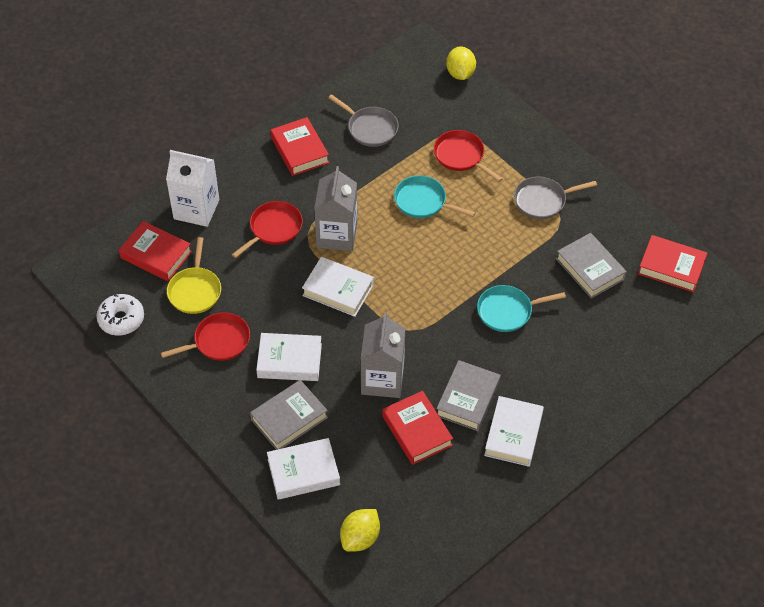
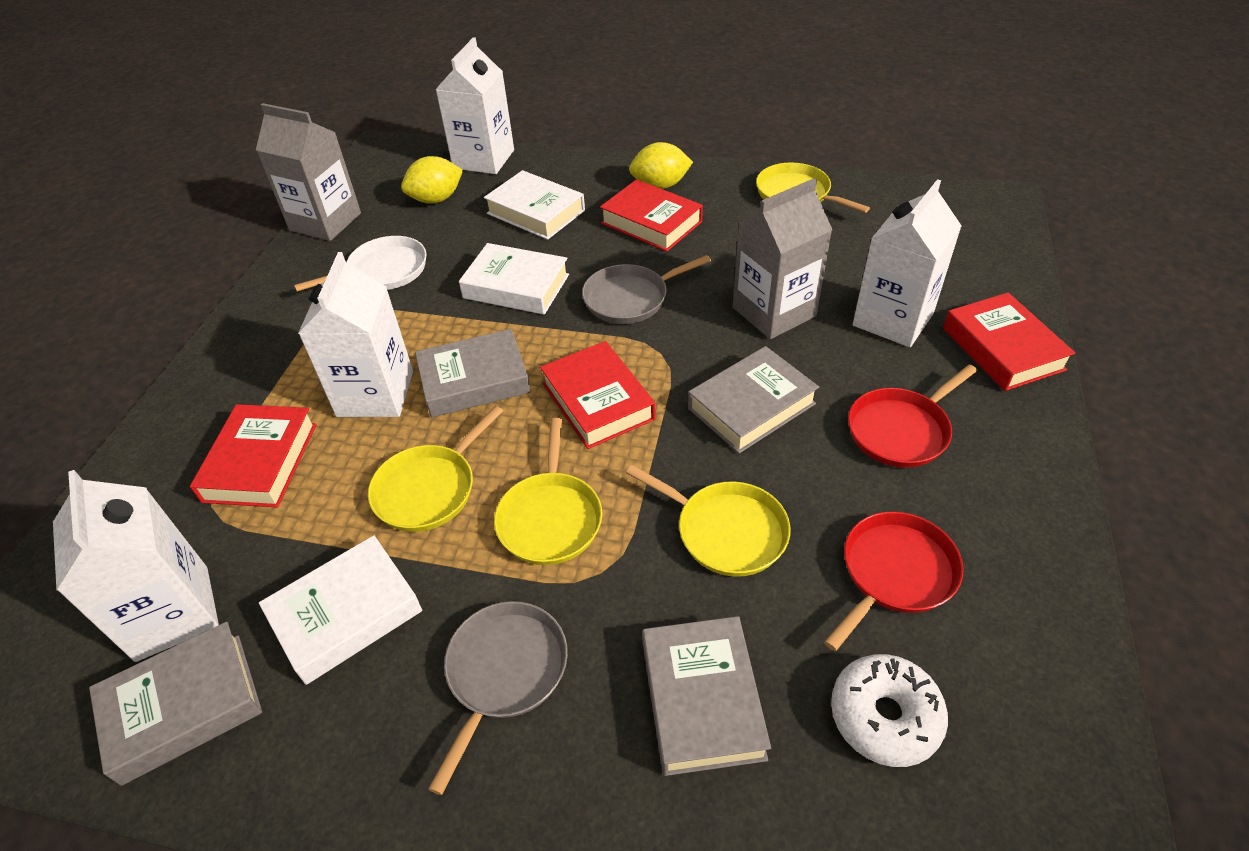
grey book: 3 -> 4
red pan: 3 -> 2
turquoise pan: 2 -> 0
white book: 4 -> 3
white carton: 1 -> 4
white pan: 0 -> 1
yellow pan: 1 -> 4

